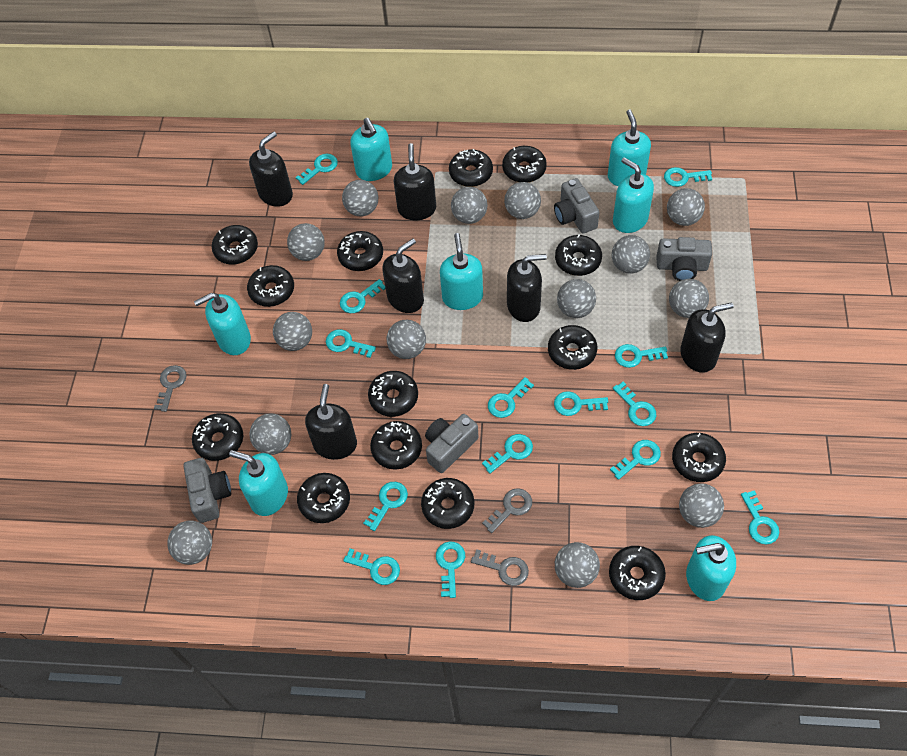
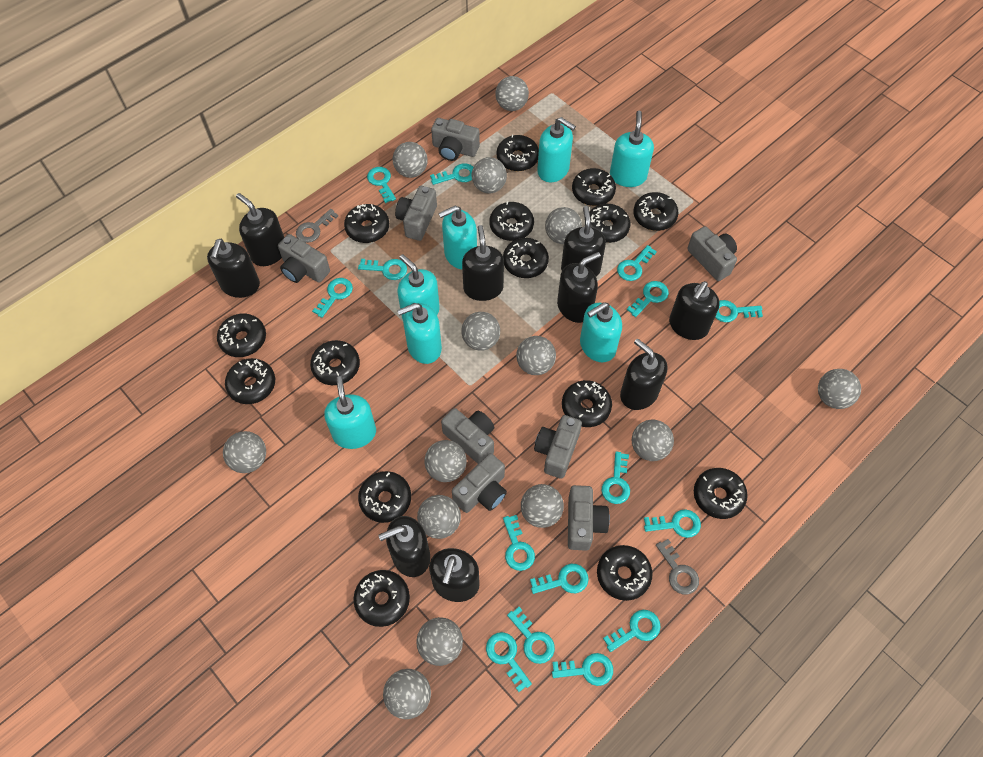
black donut: 14 -> 15
black soap dispenser: 6 -> 9
grey camera: 4 -> 8
grey key: 3 -> 2
turquoise key: 14 -> 15

